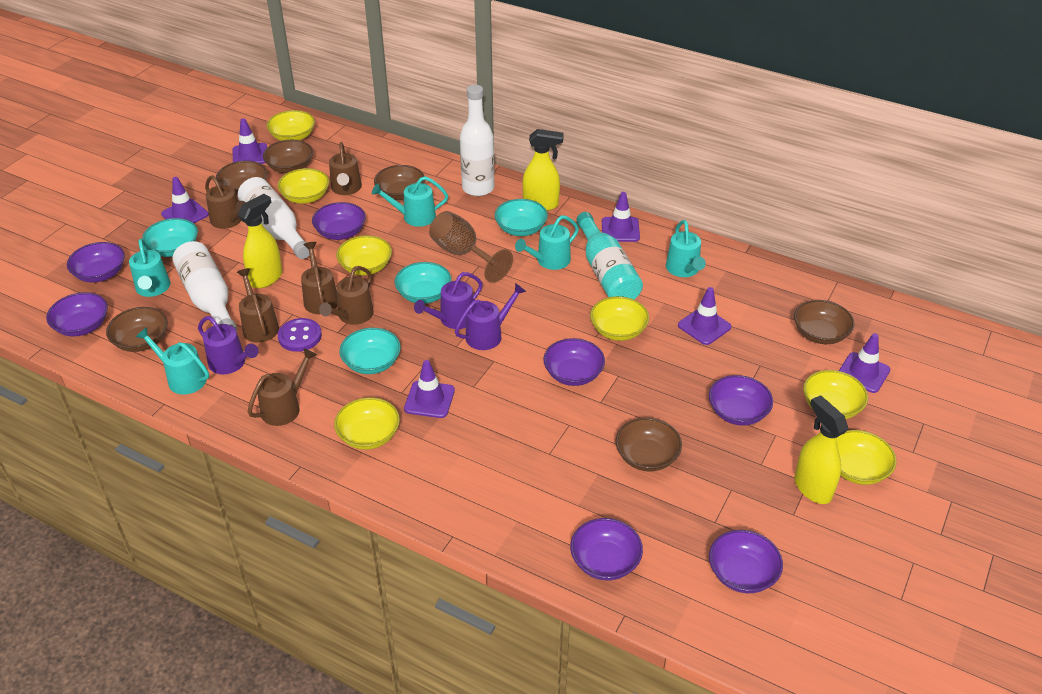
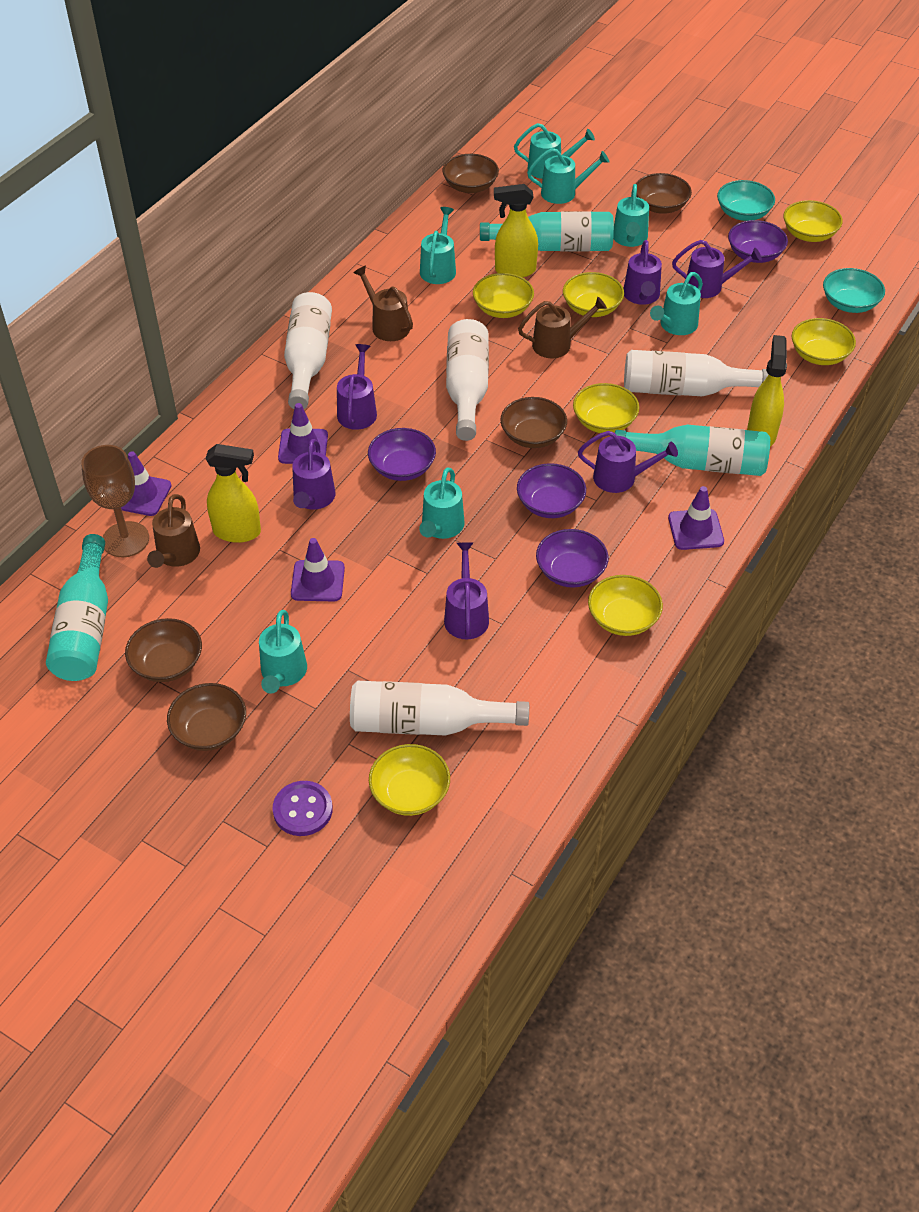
brown bowl: 6 -> 5
brown watering can: 6 -> 3
purple bowl: 7 -> 4
purple traffic cone: 6 -> 4
purple watering can: 3 -> 6
turquoise bottle: 1 -> 3
turquoise bowl: 4 -> 2
turquoise watering can: 5 -> 7
white bottle: 3 -> 4

